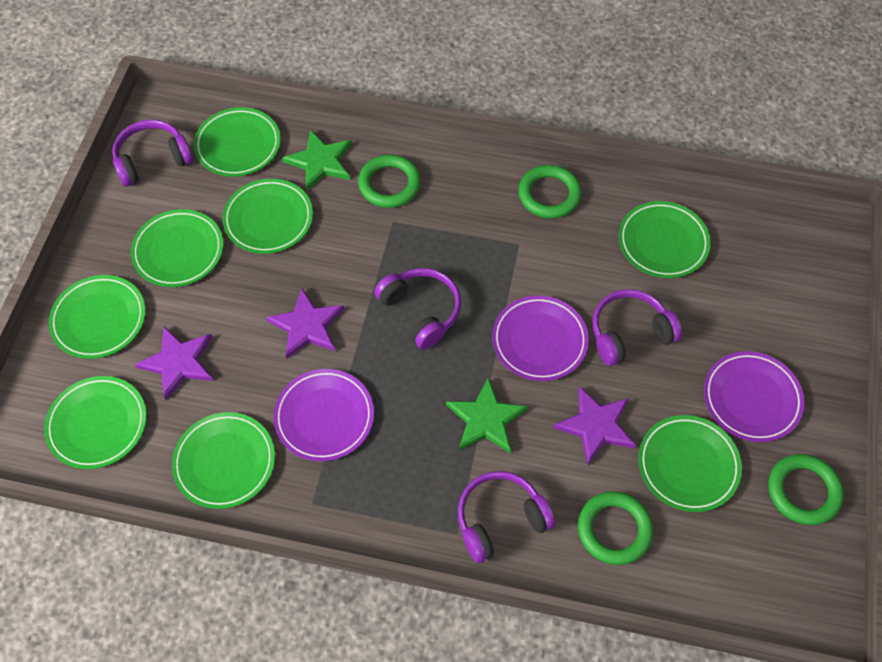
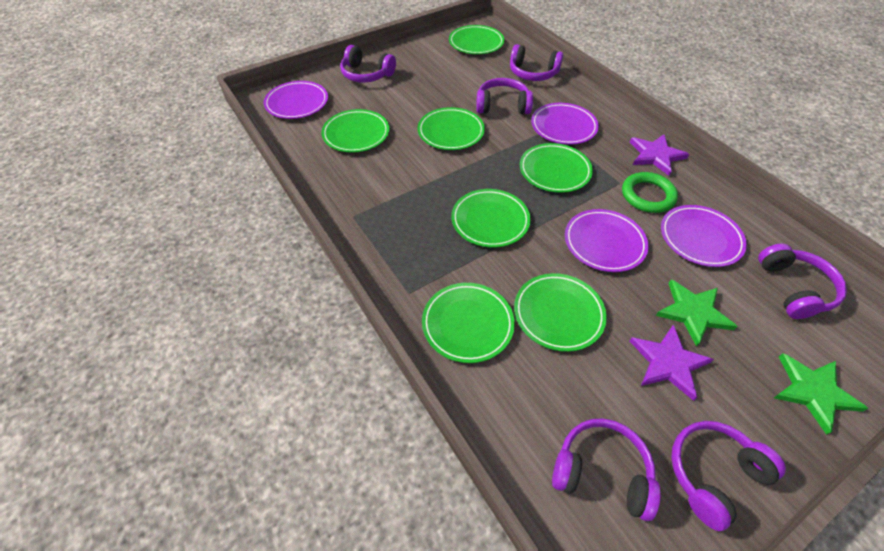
green plate: 8 -> 7
green ring: 4 -> 1
purple headphones: 4 -> 6
purple plate: 3 -> 4
purple star: 3 -> 2

